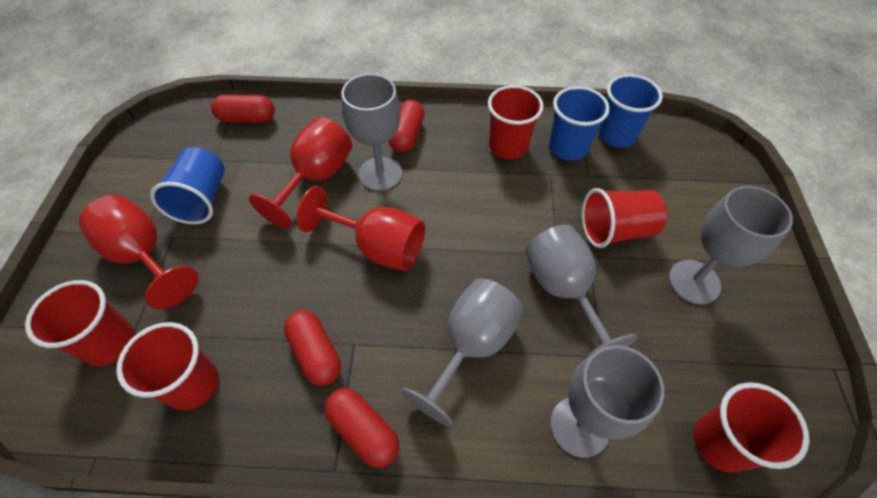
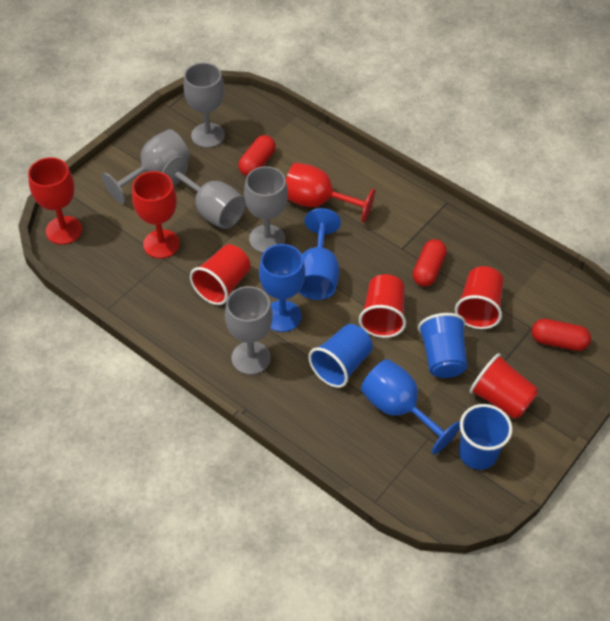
blue goblet: 0 -> 3
red capsule: 4 -> 3
red cup: 5 -> 4

